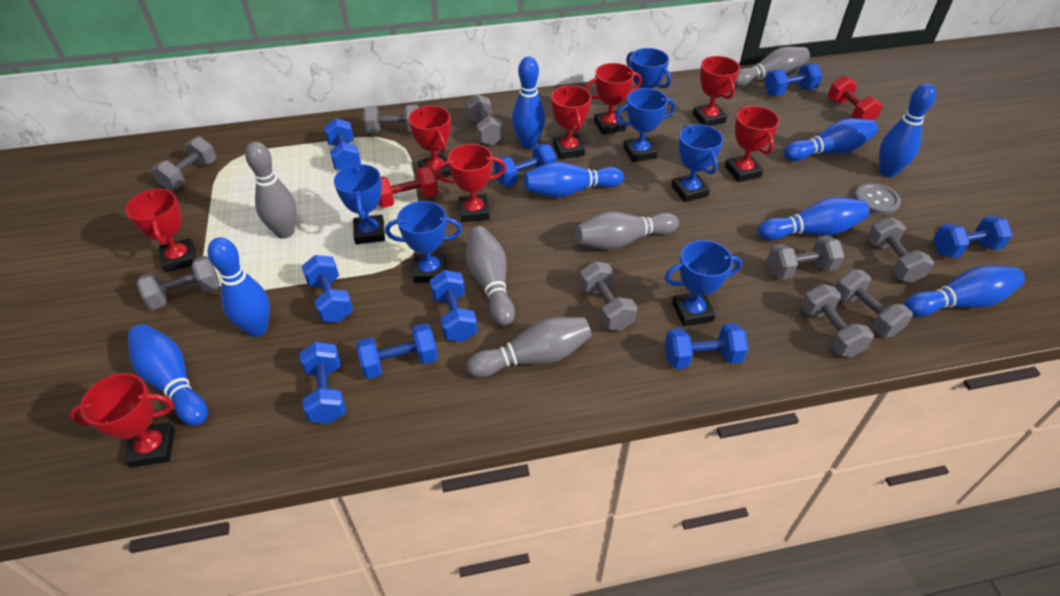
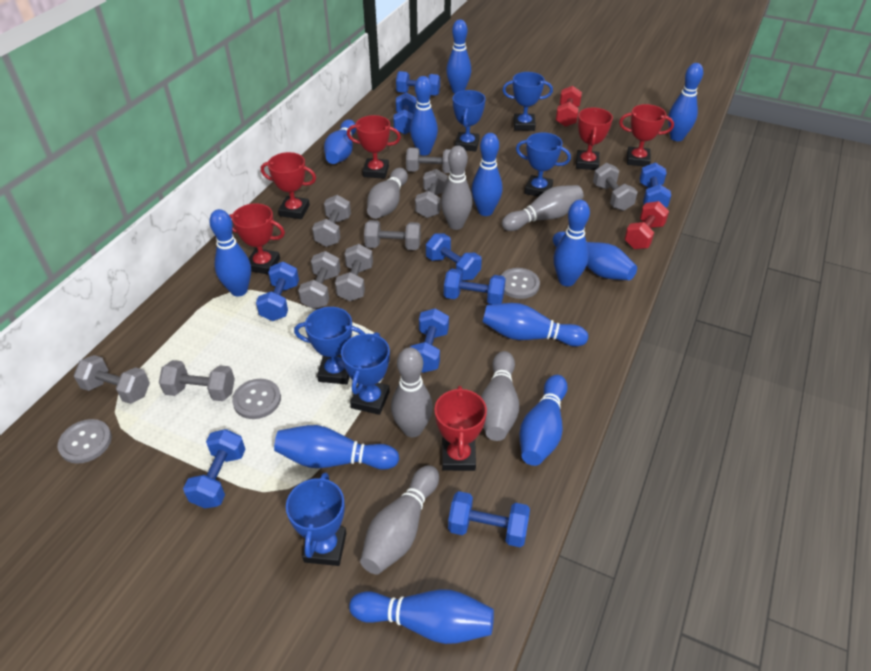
blue bowling pin: 8 -> 12
grey bowling pin: 5 -> 6
grey button: 1 -> 3
red trophy: 8 -> 6

